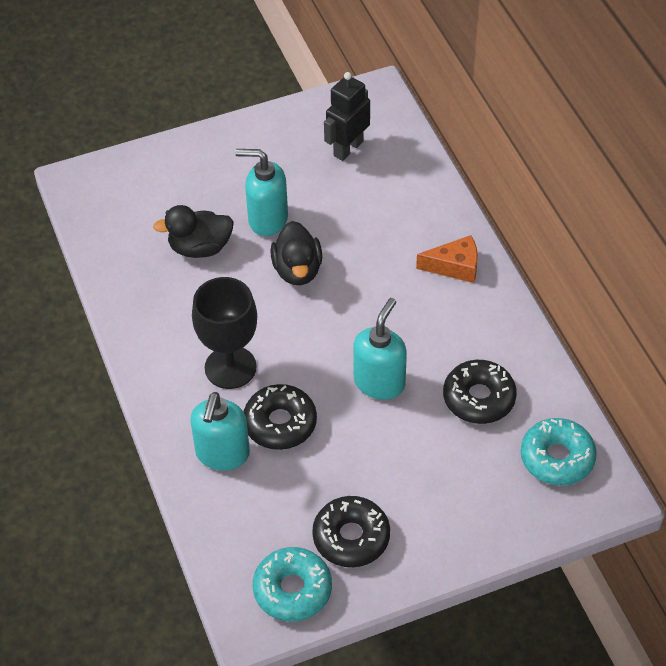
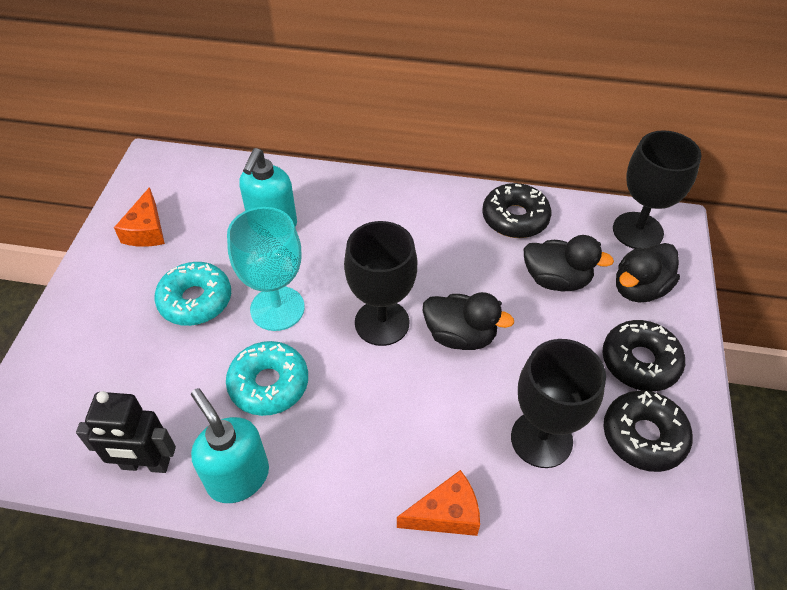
black duck: 2 -> 3
black goblet: 1 -> 3
orange cheese: 1 -> 2
turquoise goblet: 0 -> 1
turquoise soap dispenser: 3 -> 2

